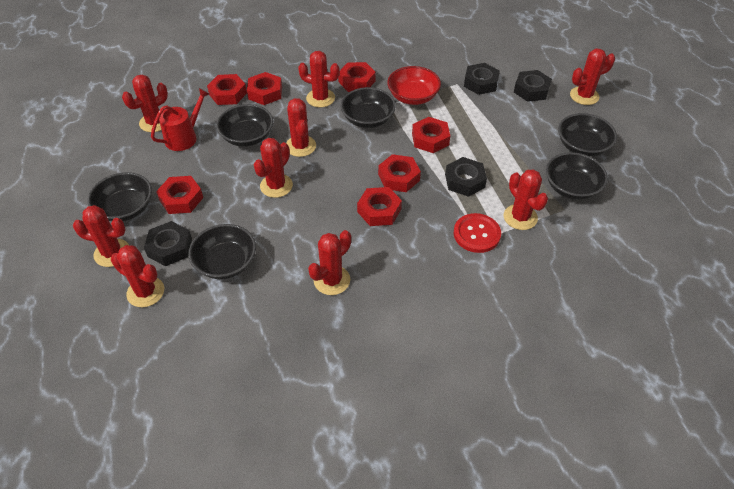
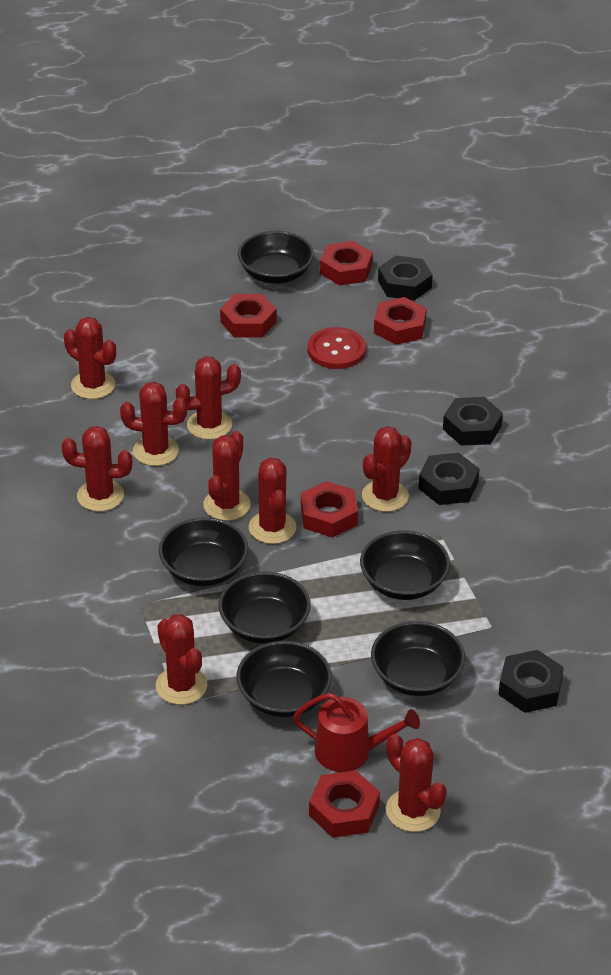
red bowl: 1 -> 0
red nut: 7 -> 5

